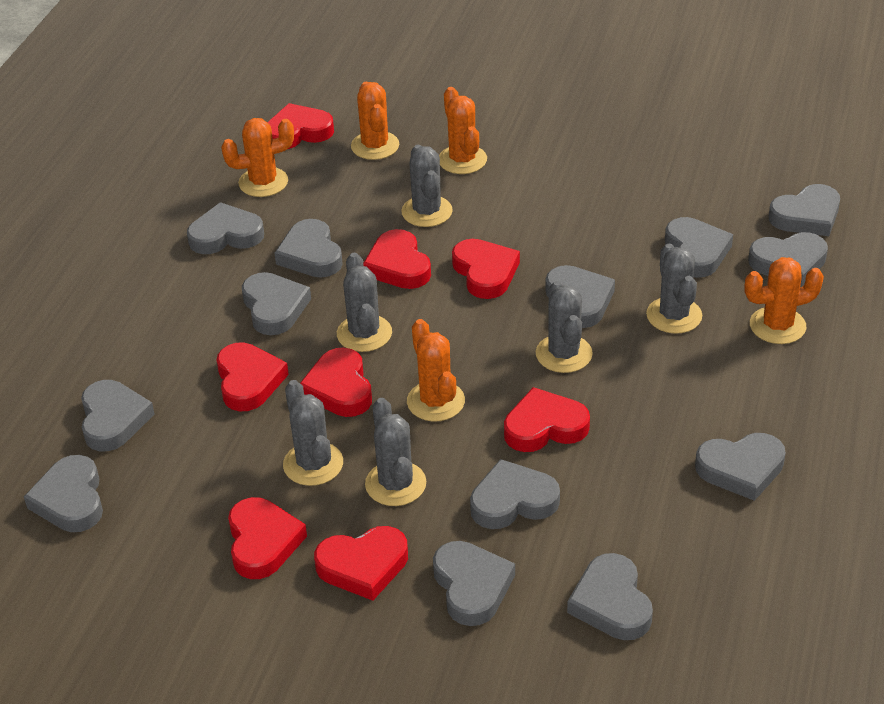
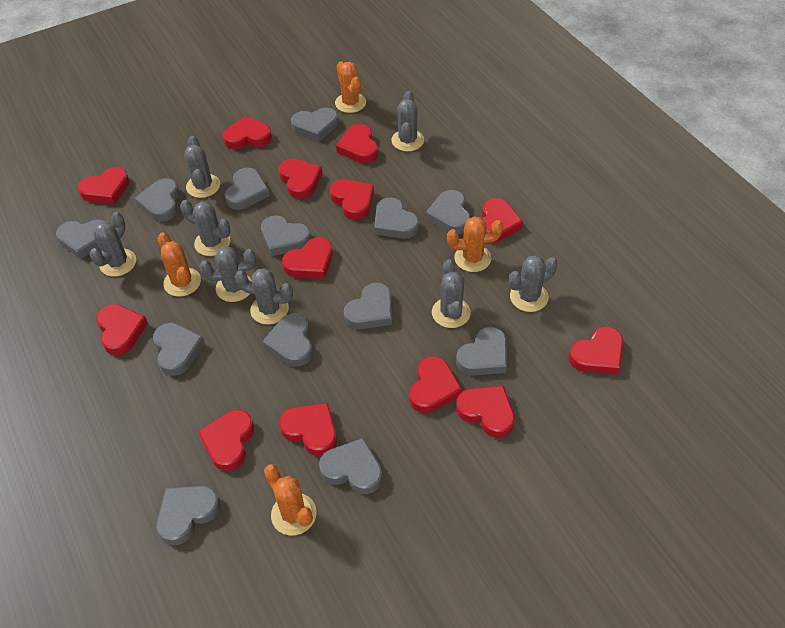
grey cactus: 6 -> 8
orange cactus: 5 -> 4
red heart: 8 -> 13

